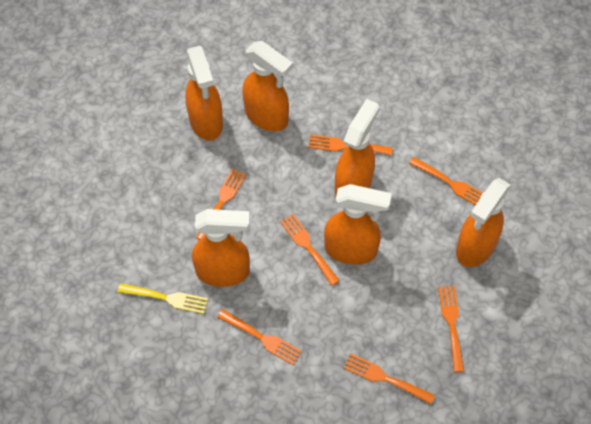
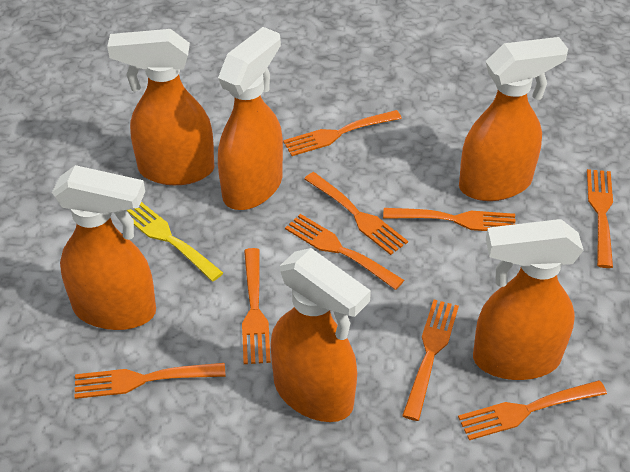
orange fork: 7 -> 9

